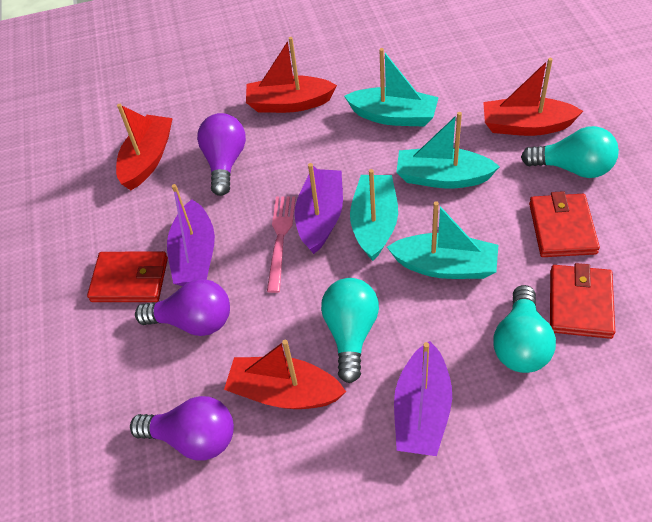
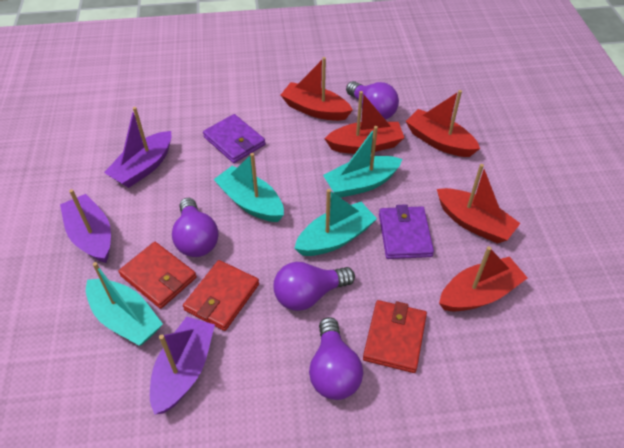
pink fork: 1 -> 0
purple light bulb: 3 -> 4
purple wallet: 0 -> 2
red boat: 4 -> 5
turquoise light bulb: 3 -> 0

